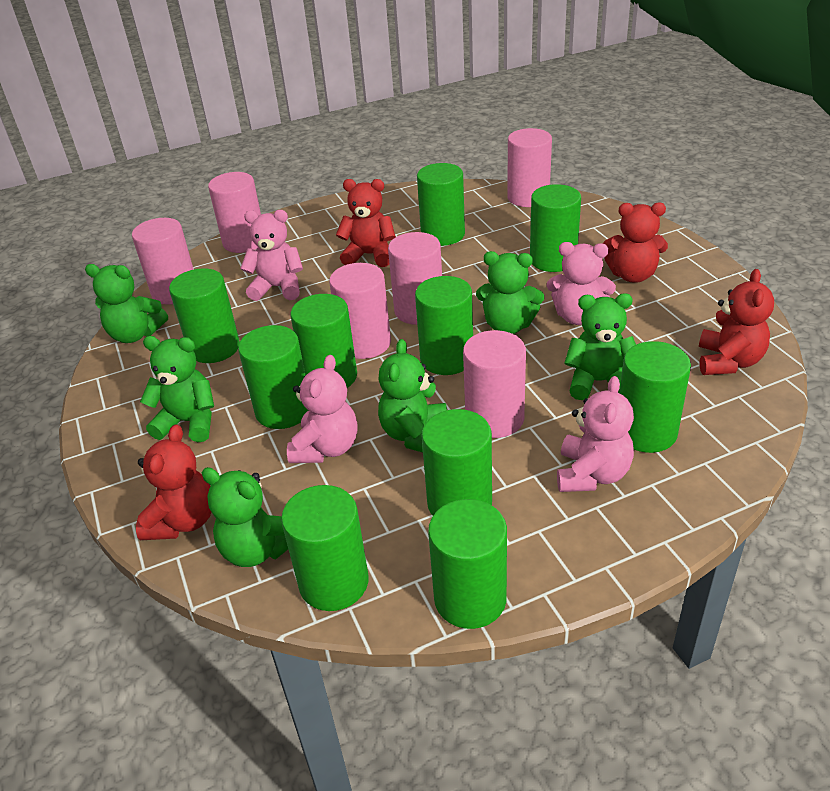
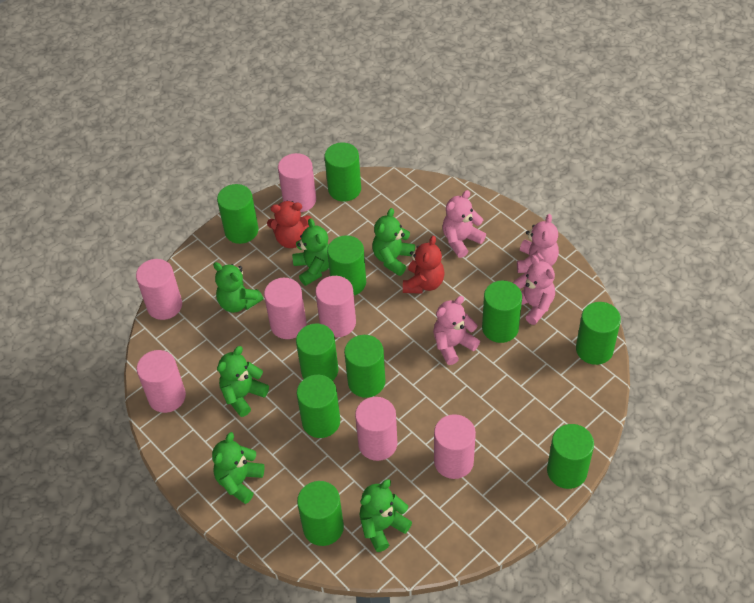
pink cylinder: 6 -> 7
red teddy bear: 4 -> 2

